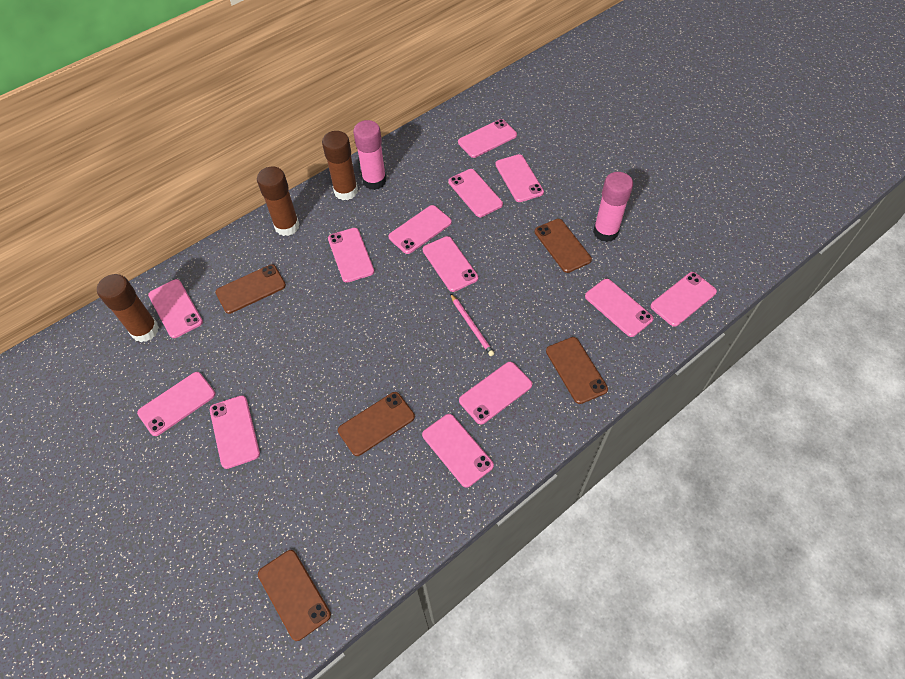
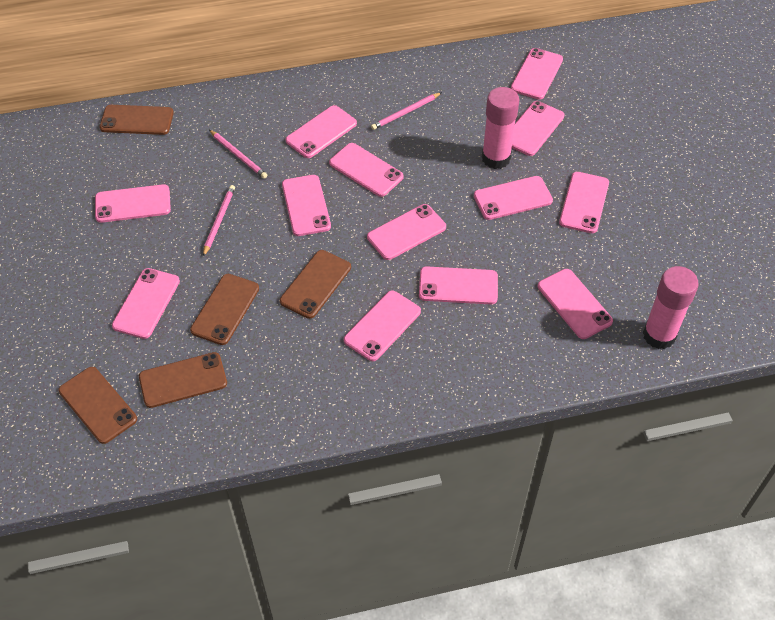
brown glue stick: 3 -> 0
pink pencil: 1 -> 3

